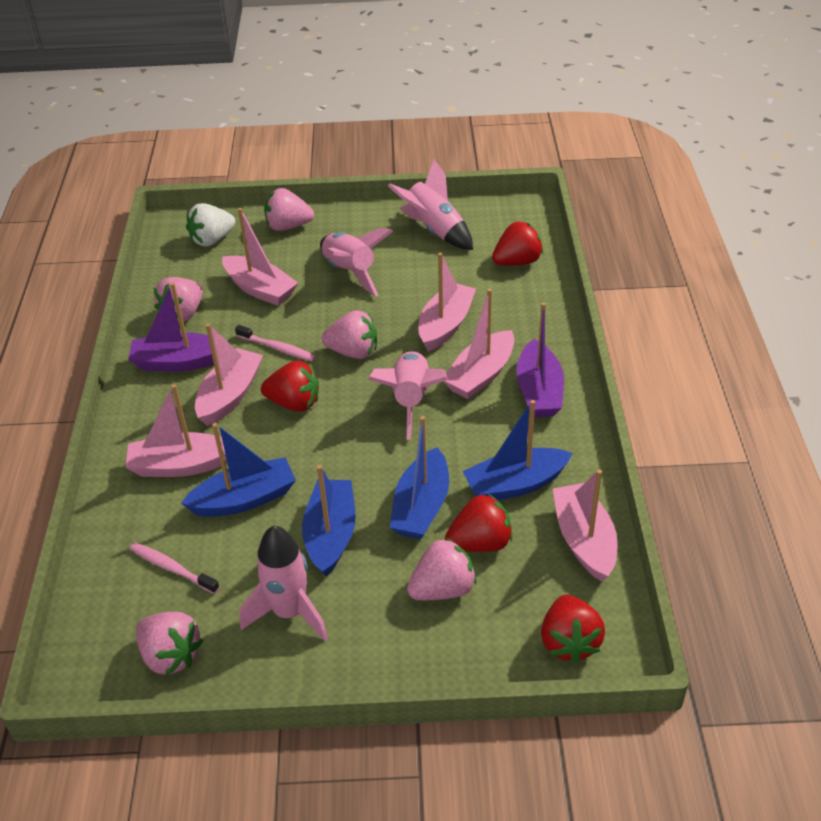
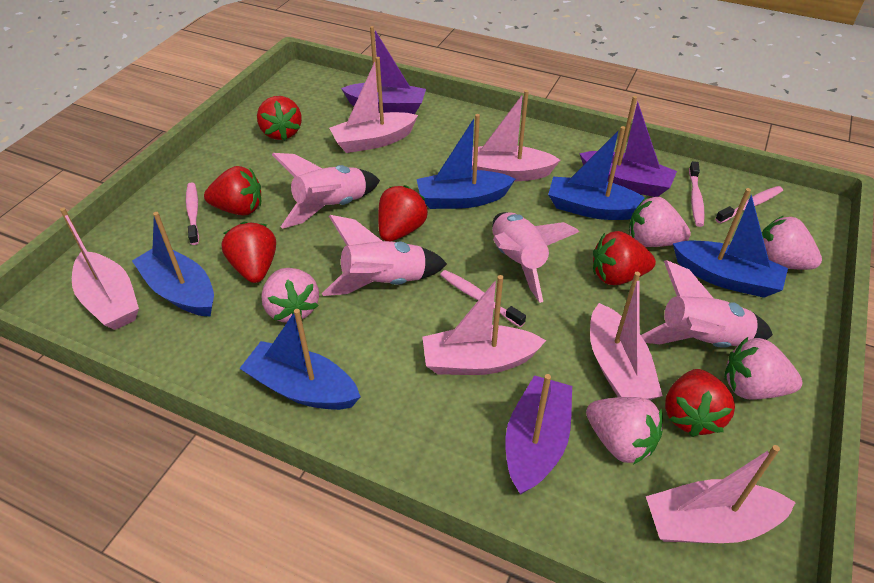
blue boat: 4 -> 5
pink toothbrush: 2 -> 4
purple boat: 2 -> 3
red strawberry: 4 -> 6
white strawberry: 1 -> 0

